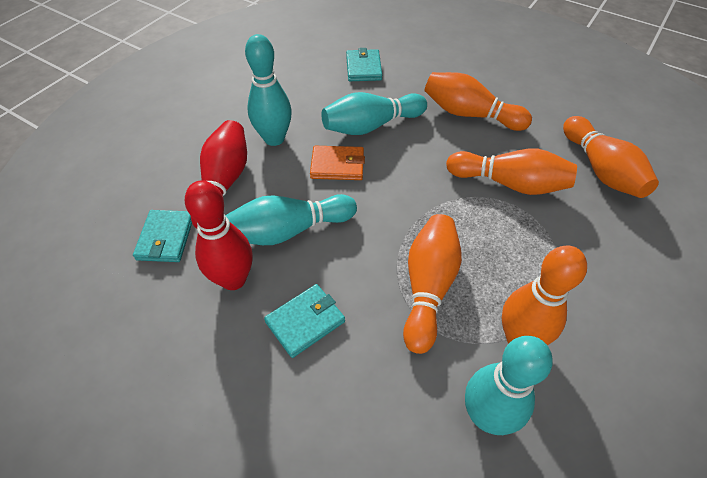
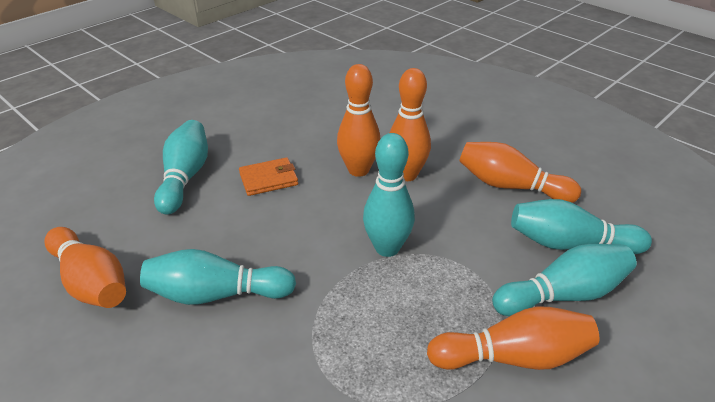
red bowling pin: 2 -> 0
turquoise bowling pin: 4 -> 5
turquoise wallet: 3 -> 0

